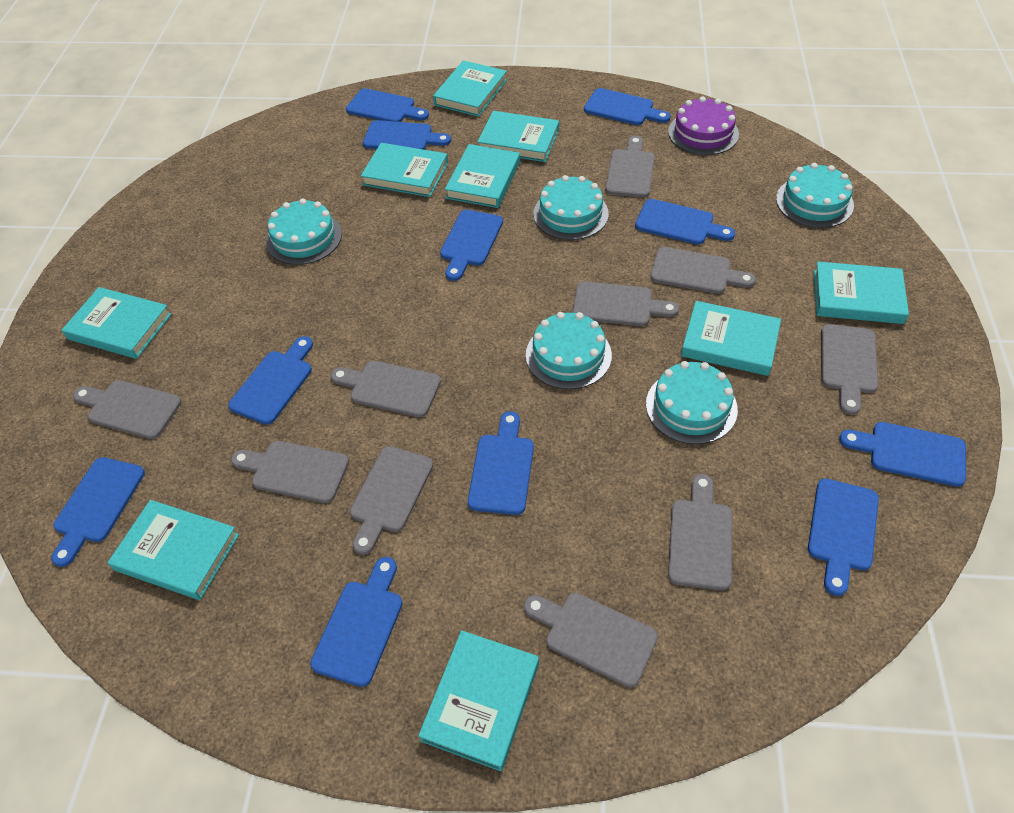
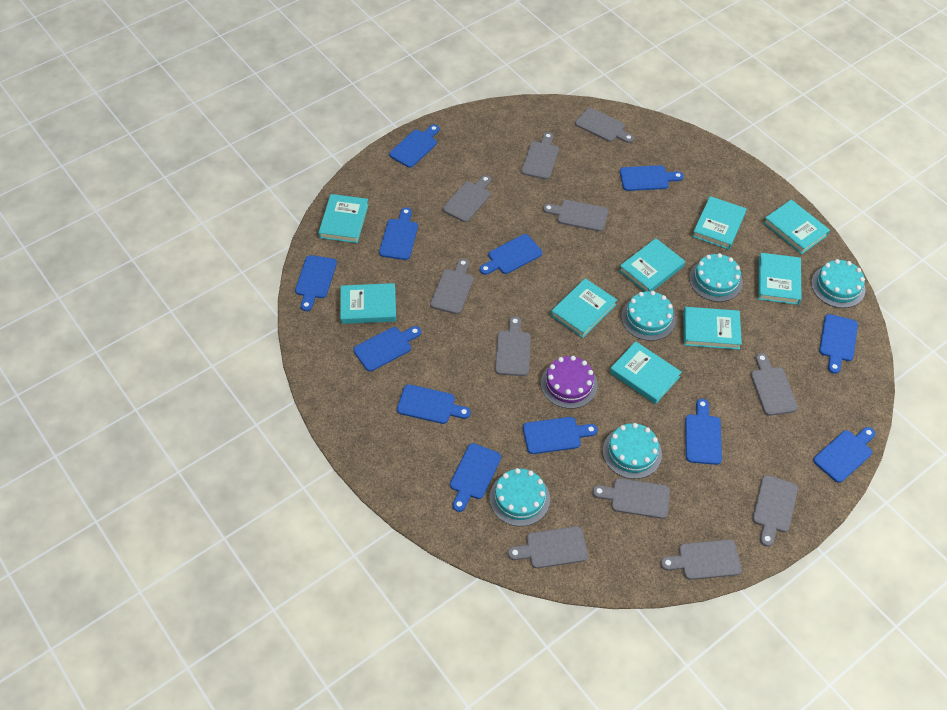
blue cutting board: 11 -> 12
grey cutting board: 10 -> 11

